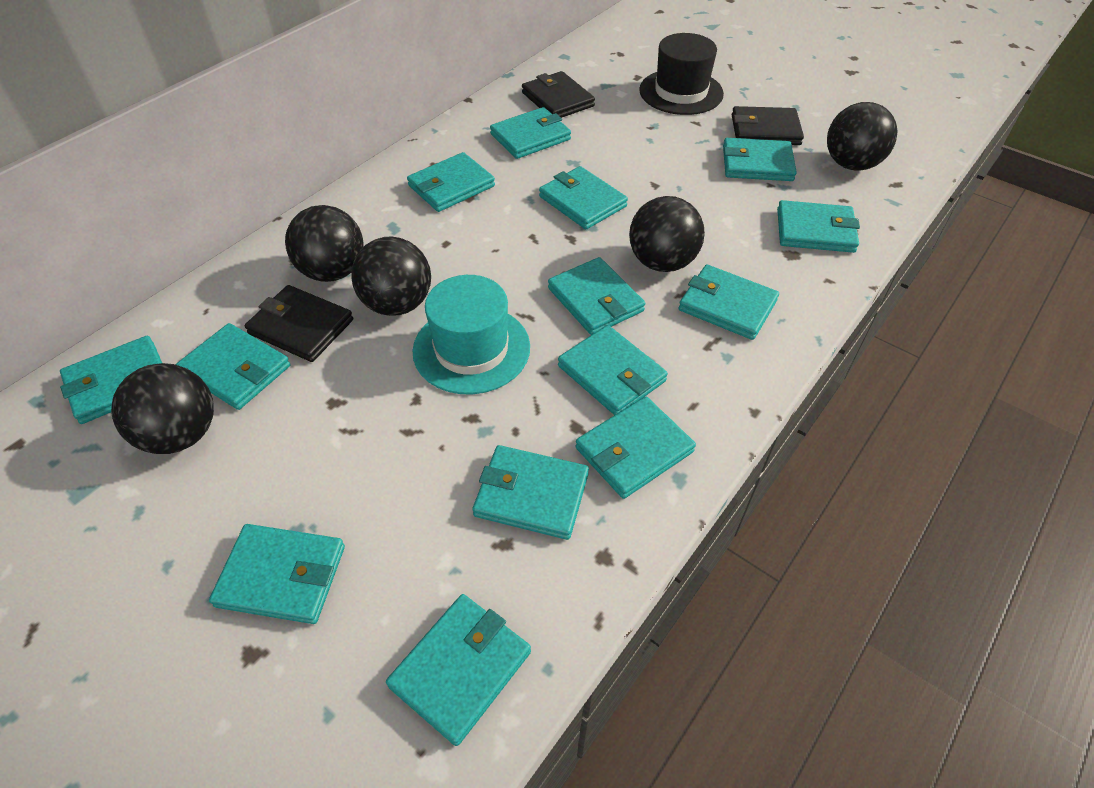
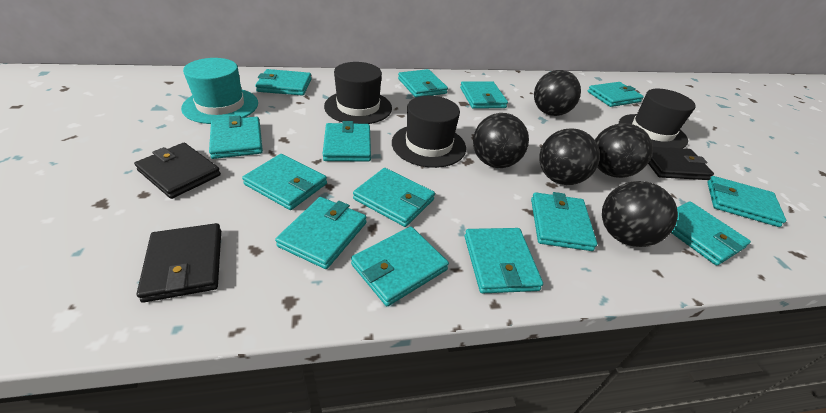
black hat: 1 -> 3

